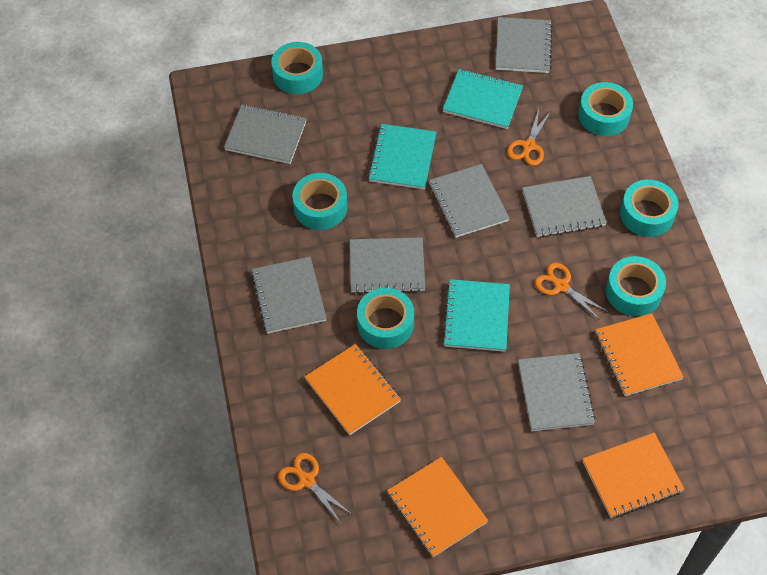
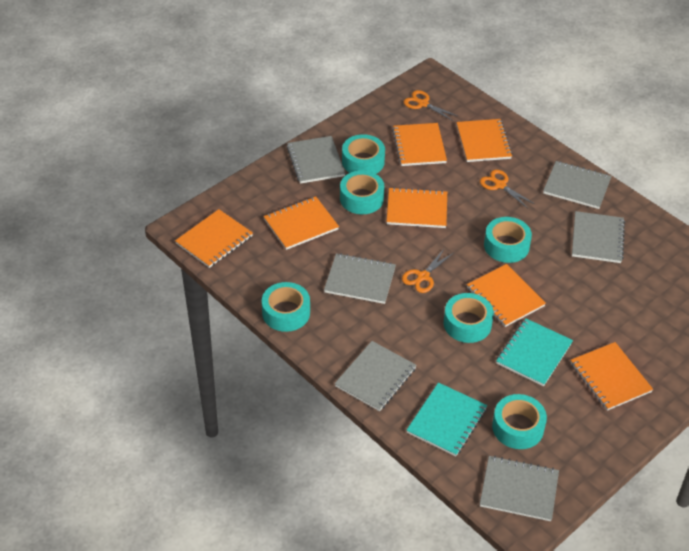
grey notebook: 7 -> 6
orange notebook: 4 -> 7
turquoise notebook: 3 -> 2

